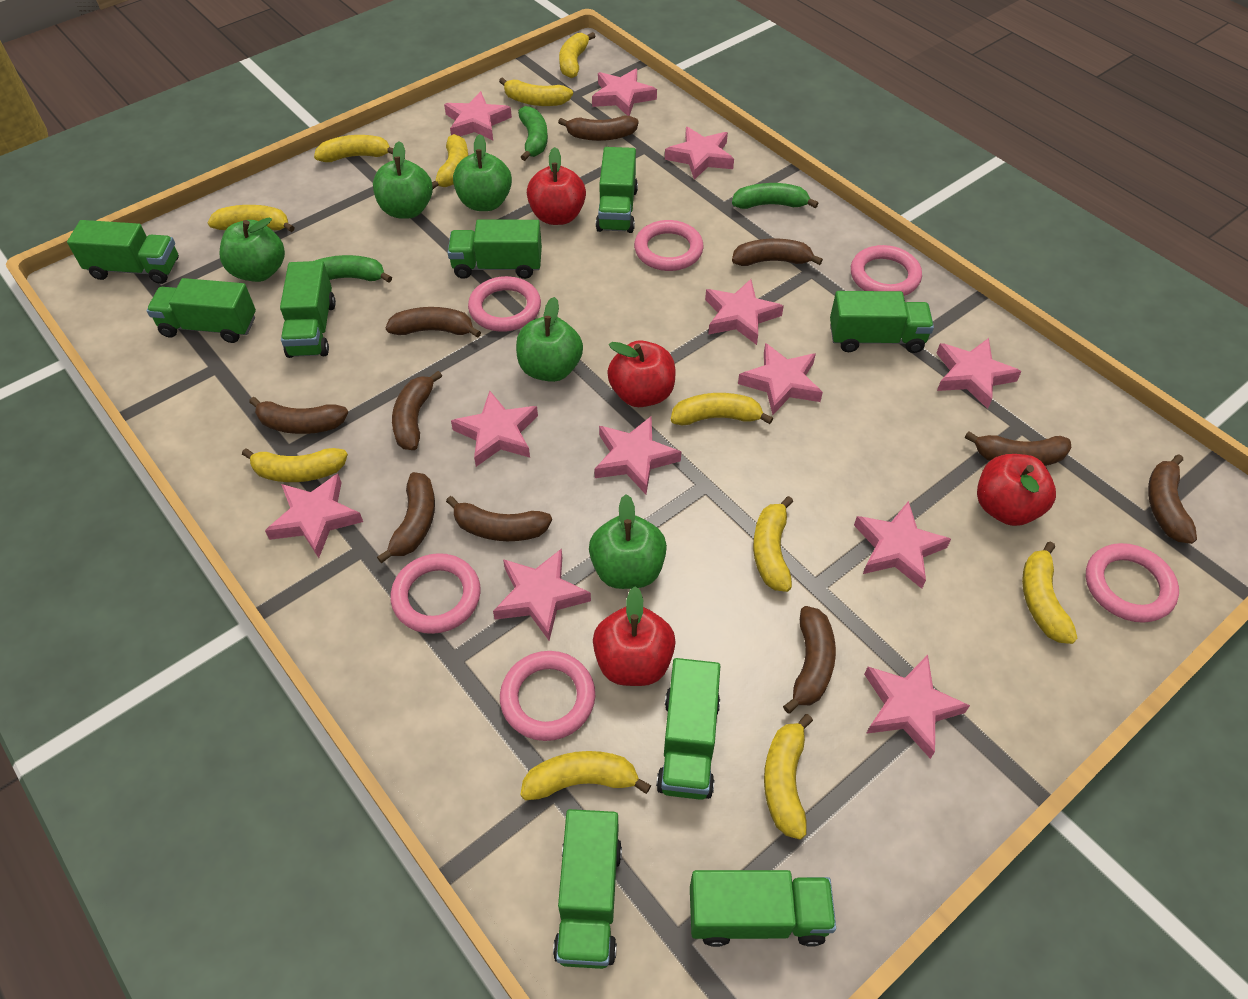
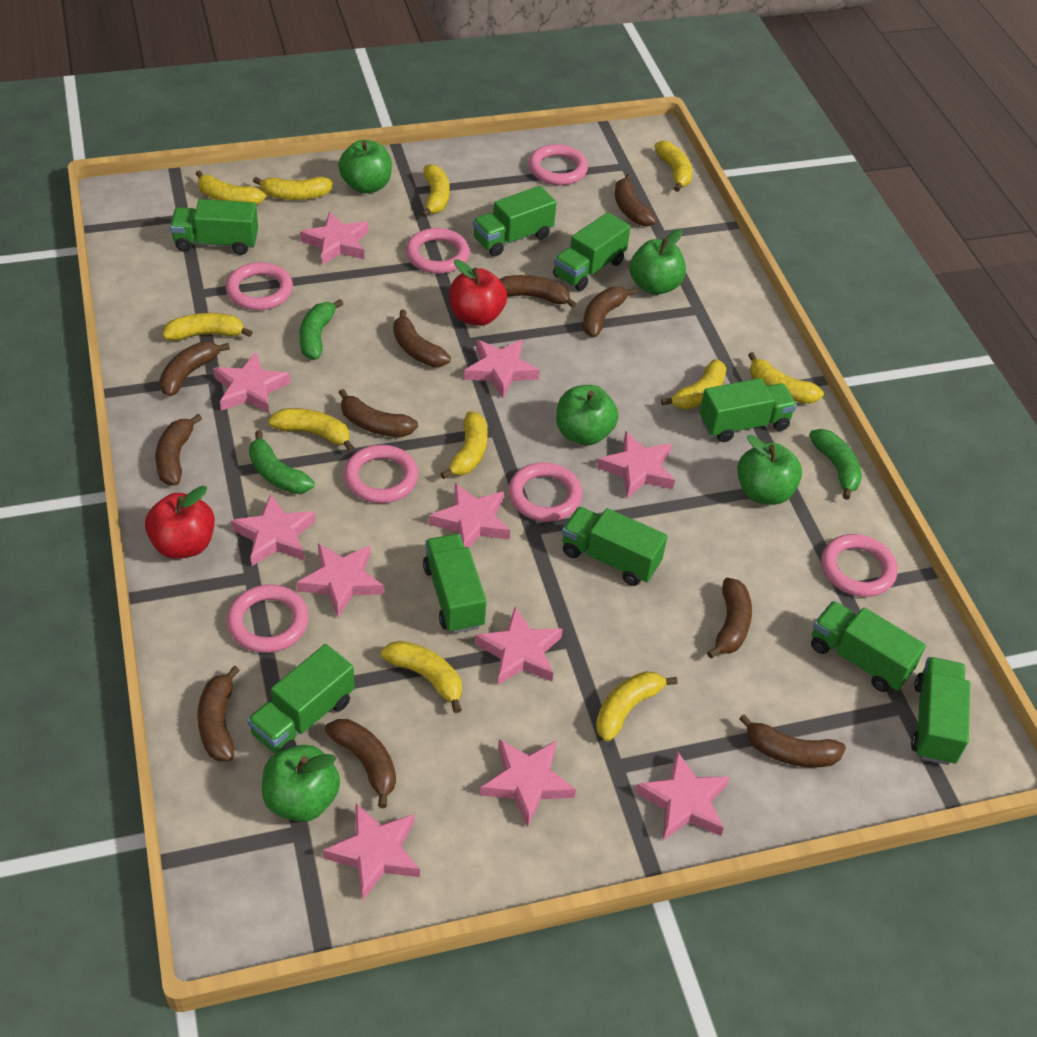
brown banana: 10 -> 11
pink ring: 6 -> 7
pink star: 12 -> 11
red apple: 4 -> 2

